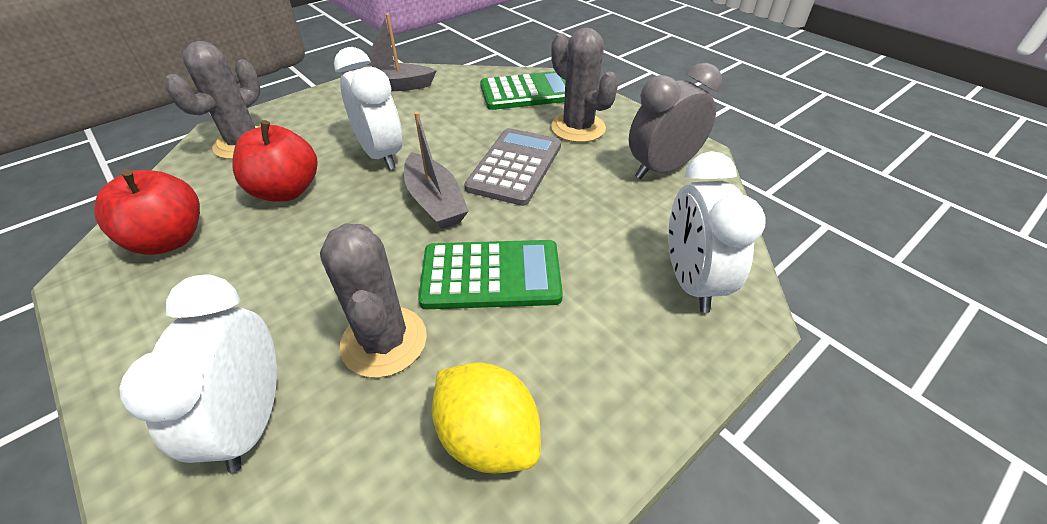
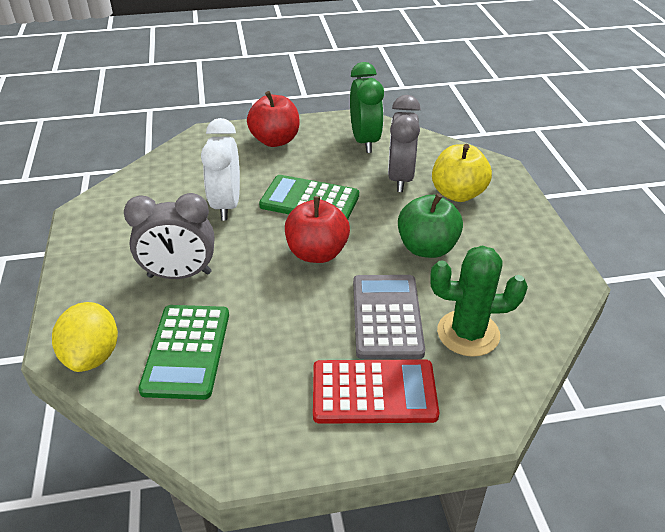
green apple: 0 -> 1
green cactus: 0 -> 1
green clock: 0 -> 1
grey boat: 2 -> 0
grey cactus: 3 -> 0
grey clock: 1 -> 2
red calculator: 0 -> 1
white clock: 3 -> 1
yellow apple: 0 -> 1

